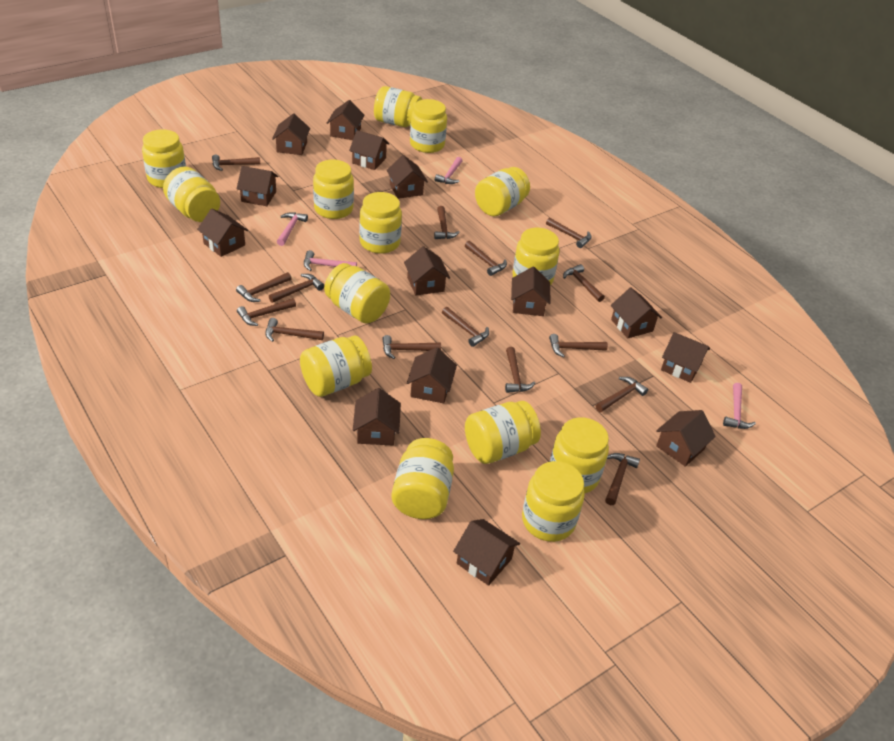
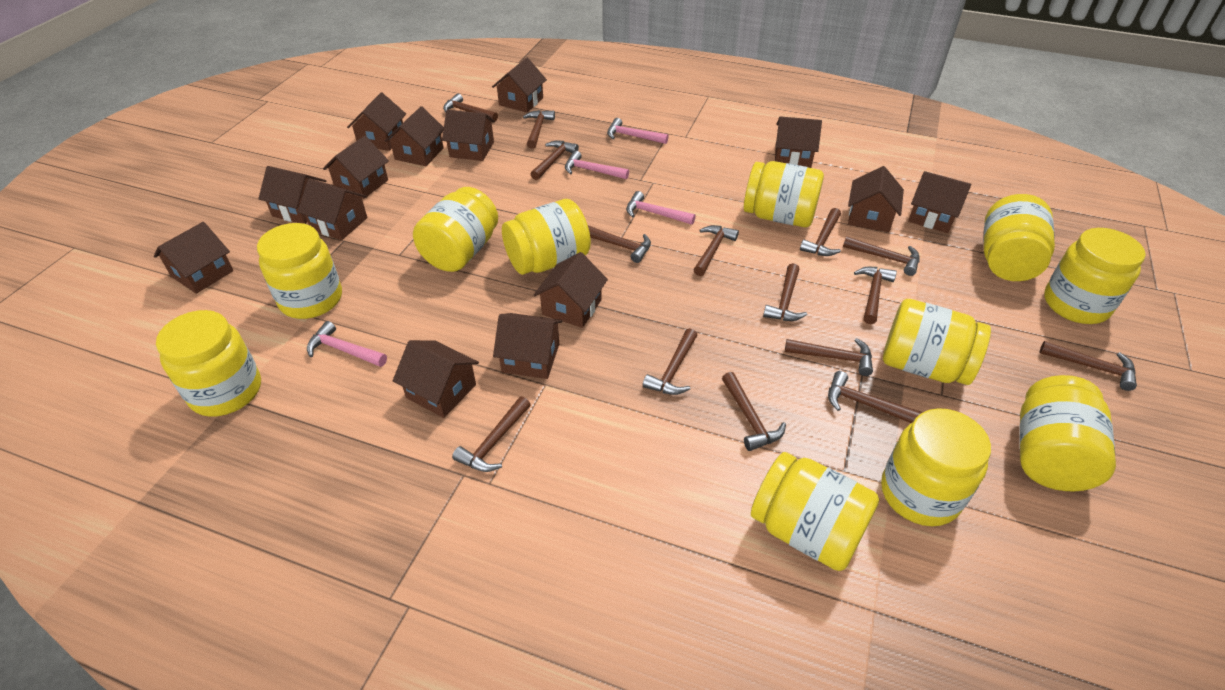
yellow jar: 14 -> 11

